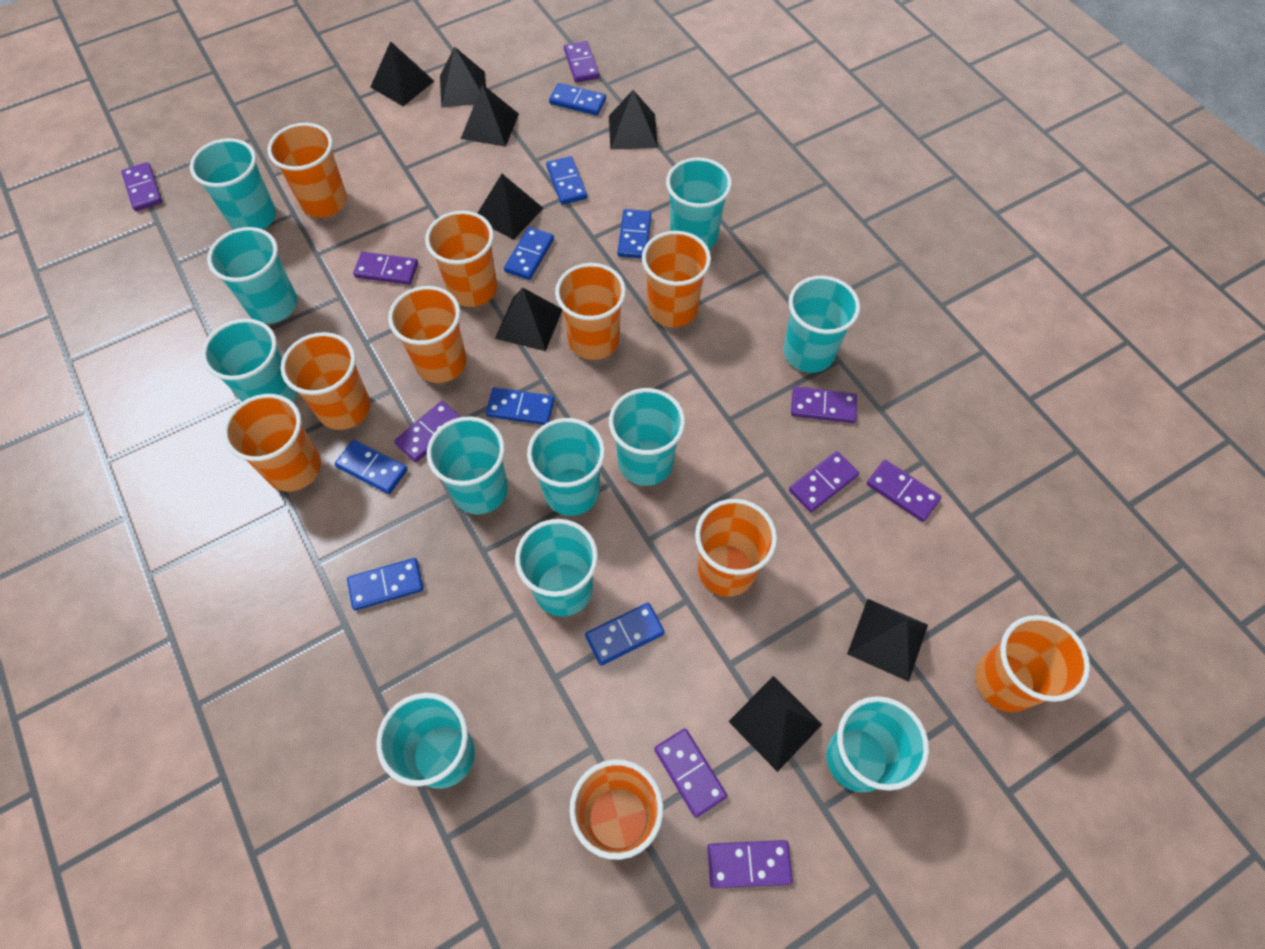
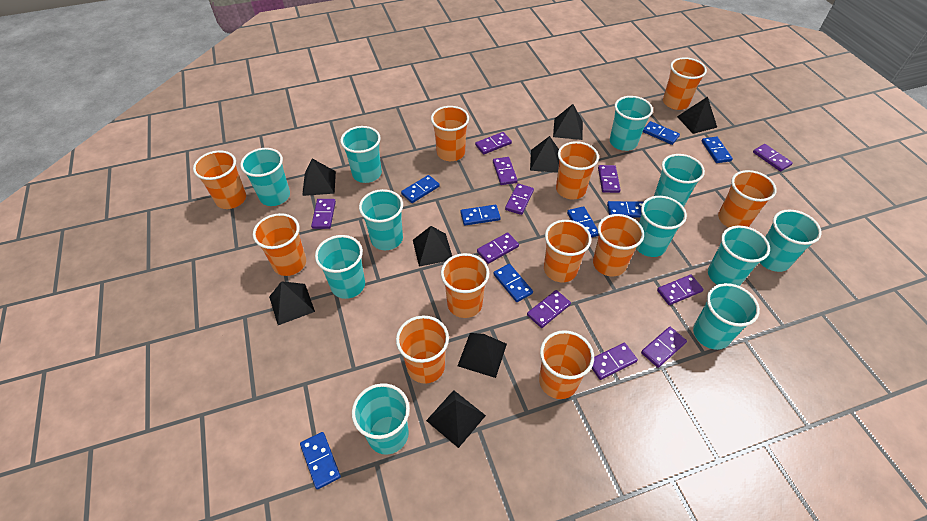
orange cup: 10 -> 11
purple domino: 9 -> 11

